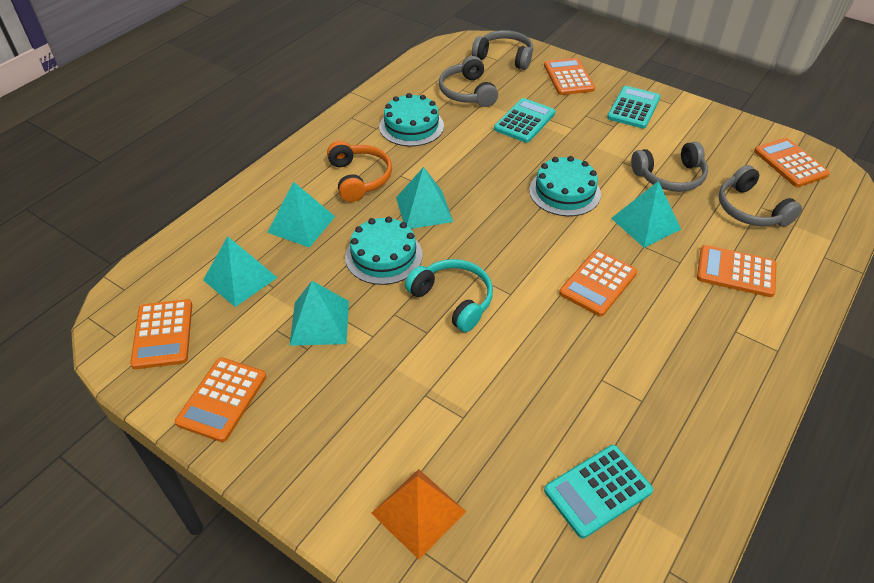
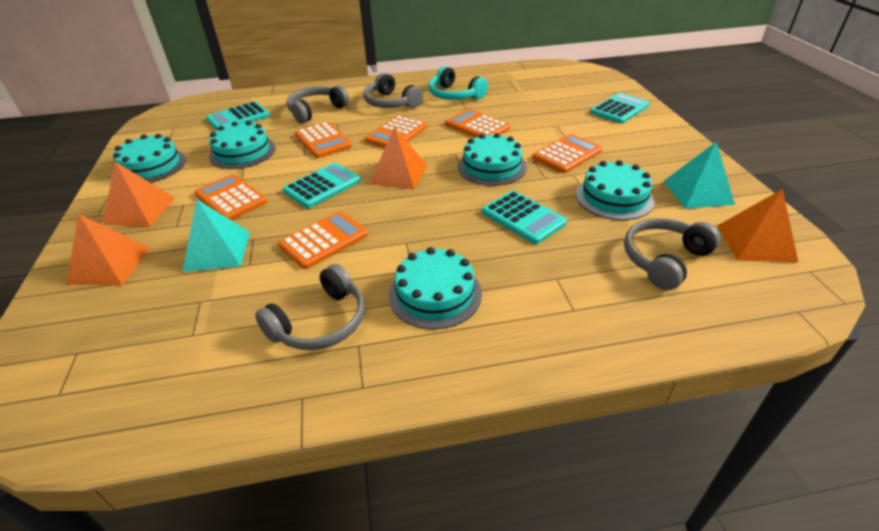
orange headphones: 1 -> 0
orange pyramid: 1 -> 4
turquoise cake: 3 -> 5
turquoise calculator: 3 -> 4
turquoise pyramid: 5 -> 2

